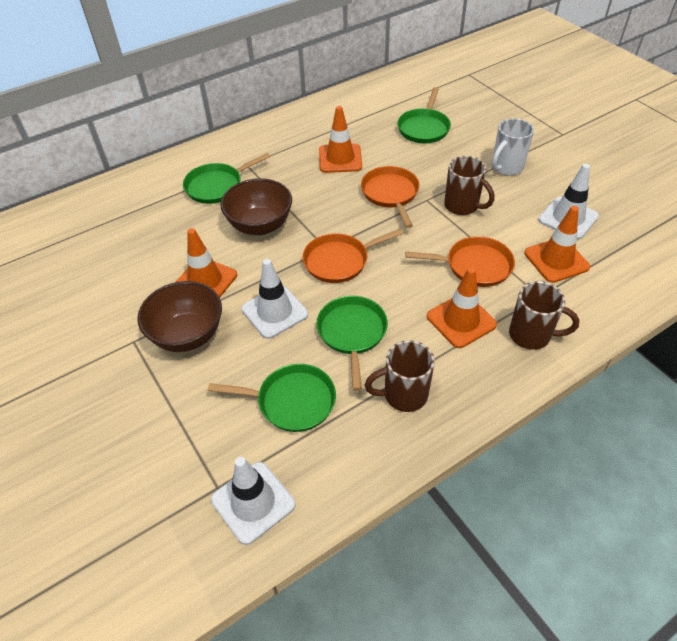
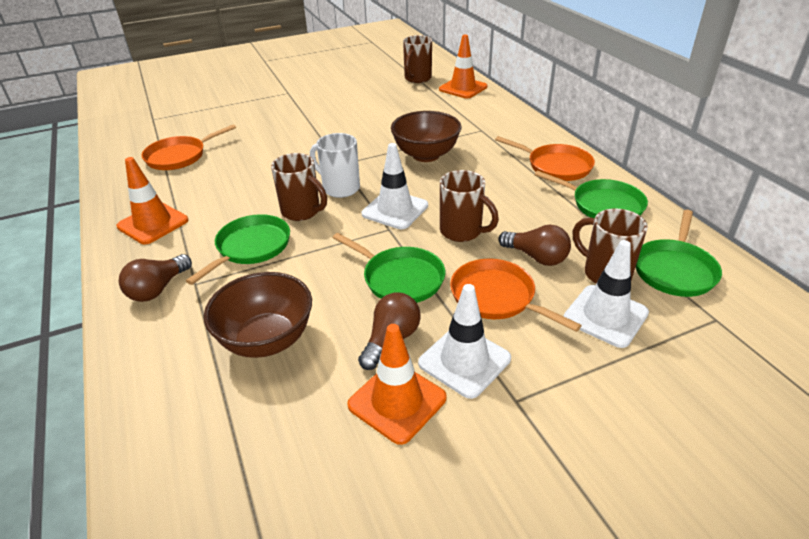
brown light bulb: 0 -> 3
brown mug: 3 -> 4
orange traffic cone: 4 -> 3

